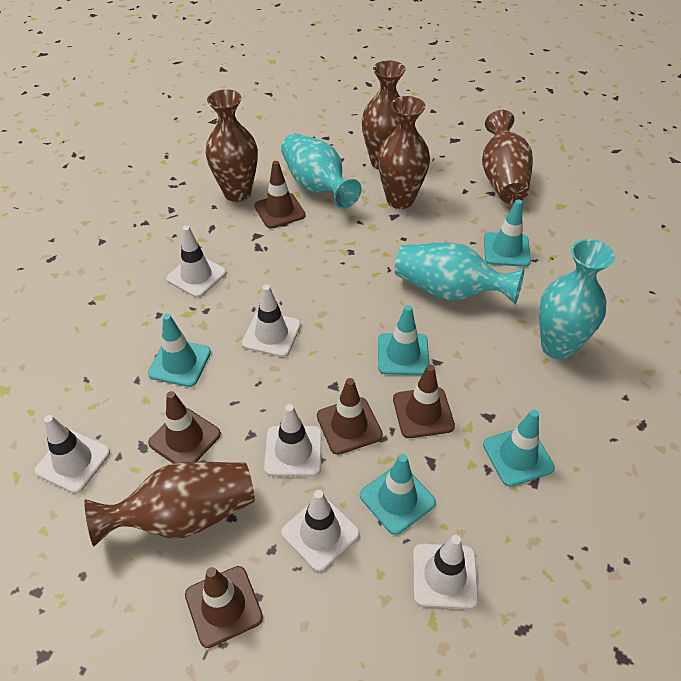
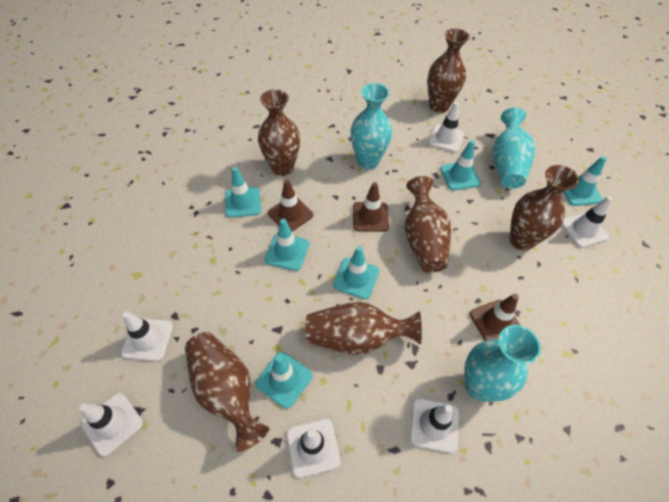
brown traffic cone: 5 -> 3
brown vase: 5 -> 6
turquoise traffic cone: 5 -> 6

